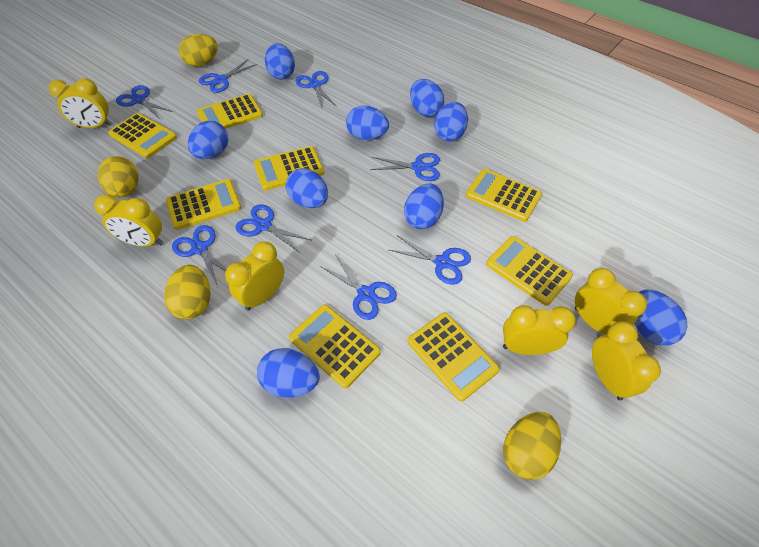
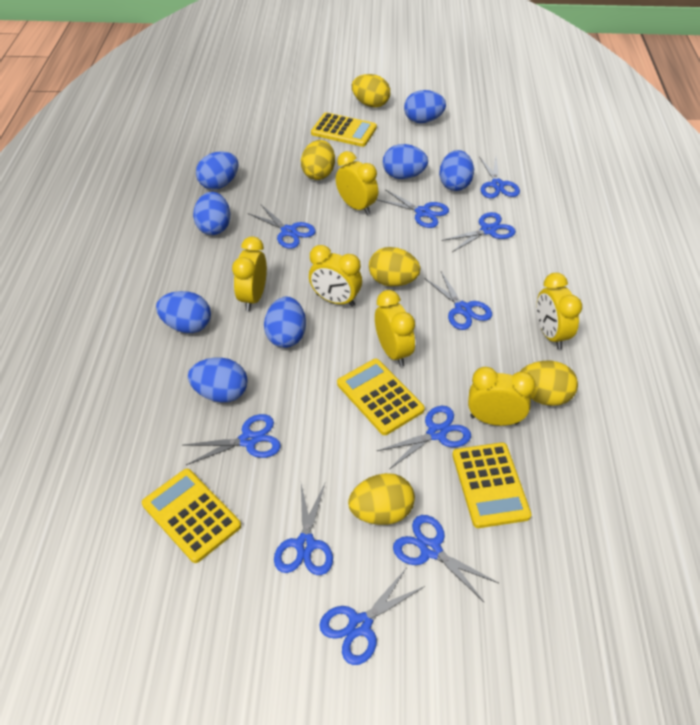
blue egg: 9 -> 8
blue scissors: 8 -> 10
yellow calculator: 8 -> 4
yellow egg: 4 -> 5

